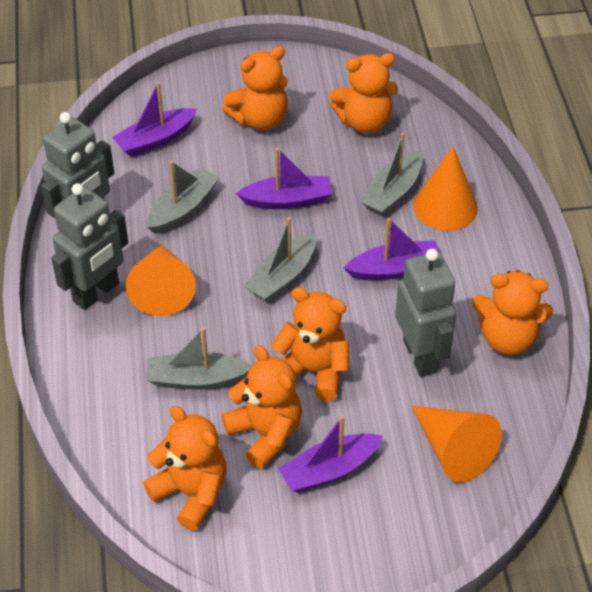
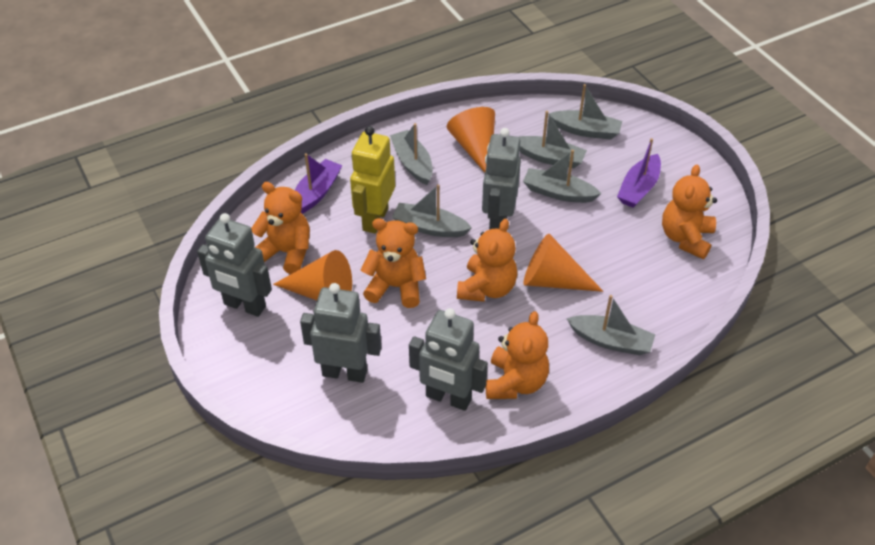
grey boat: 4 -> 6
grey robot: 3 -> 4
orange teddy bear: 6 -> 5
purple boat: 4 -> 2
yellow robot: 0 -> 1

